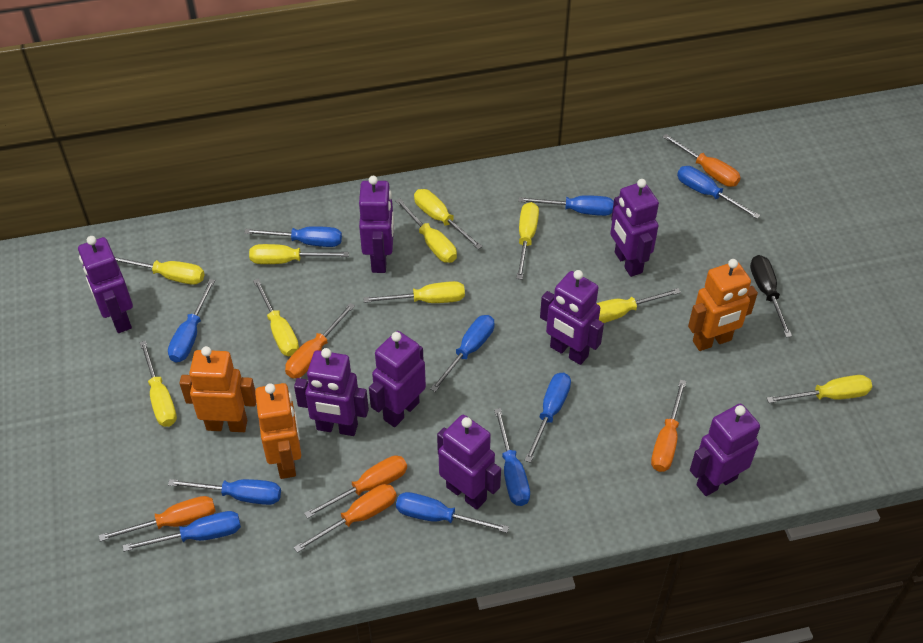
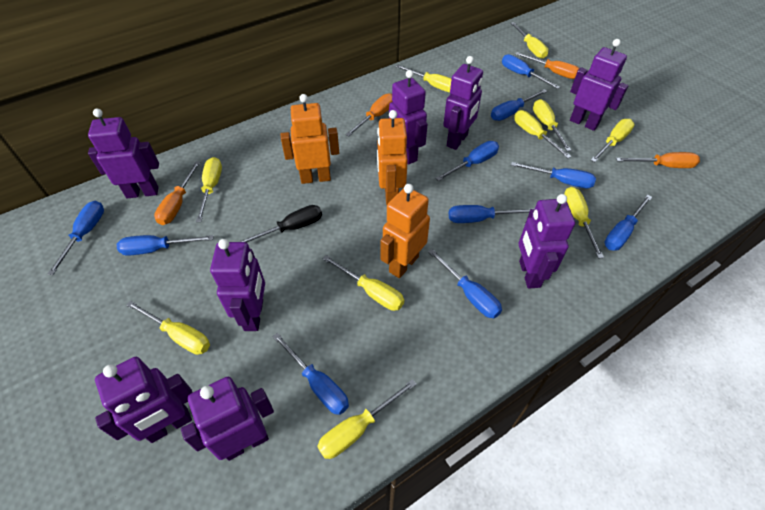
orange screwdriver: 6 -> 4

